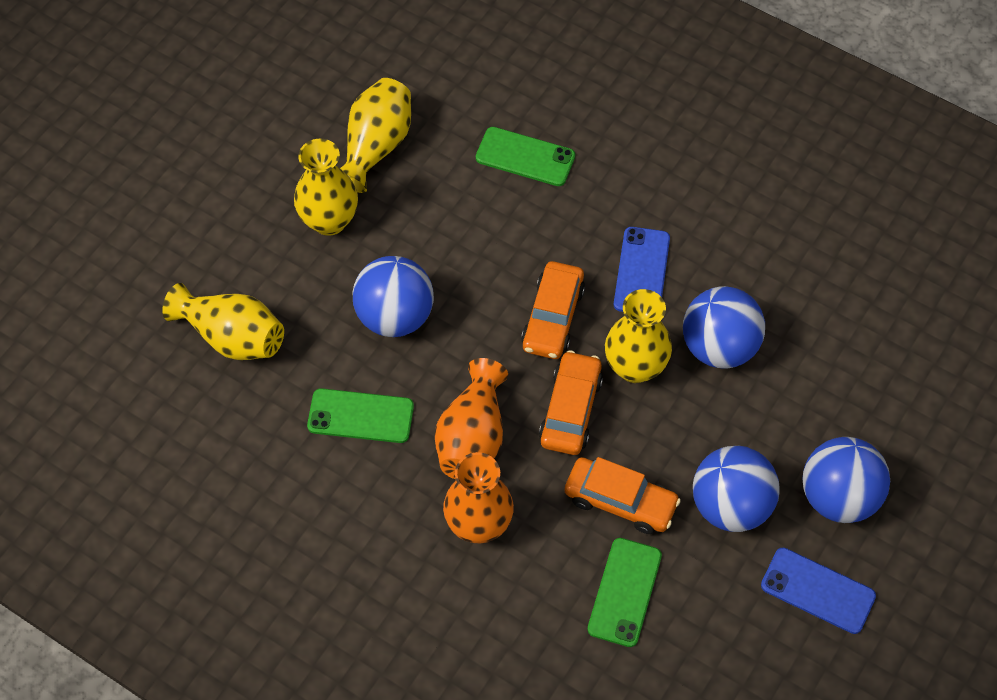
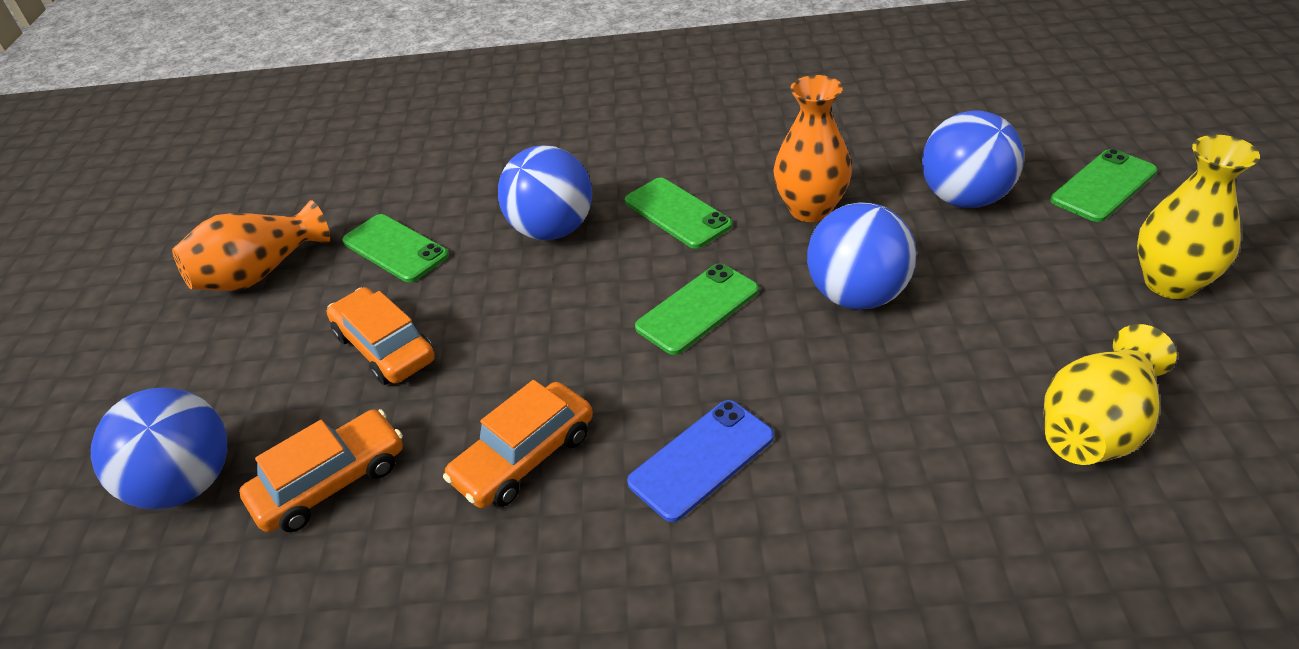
blue phone: 2 -> 1
green phone: 3 -> 4
yellow vase: 4 -> 2

